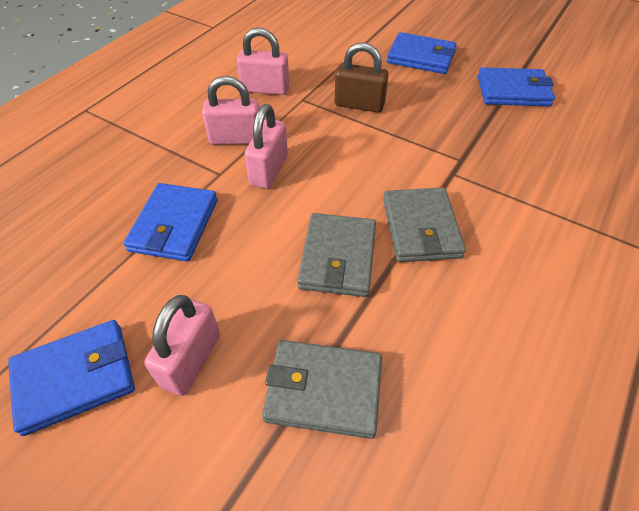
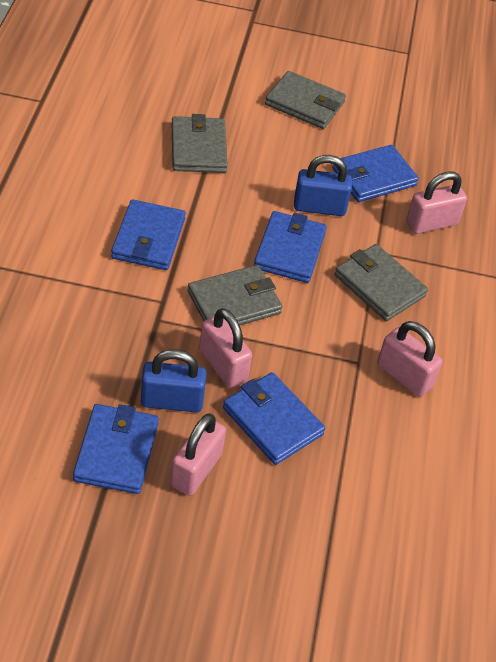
blue padlock: 0 -> 2
blue wallet: 4 -> 5
brown padlock: 1 -> 0
grey wallet: 3 -> 4

